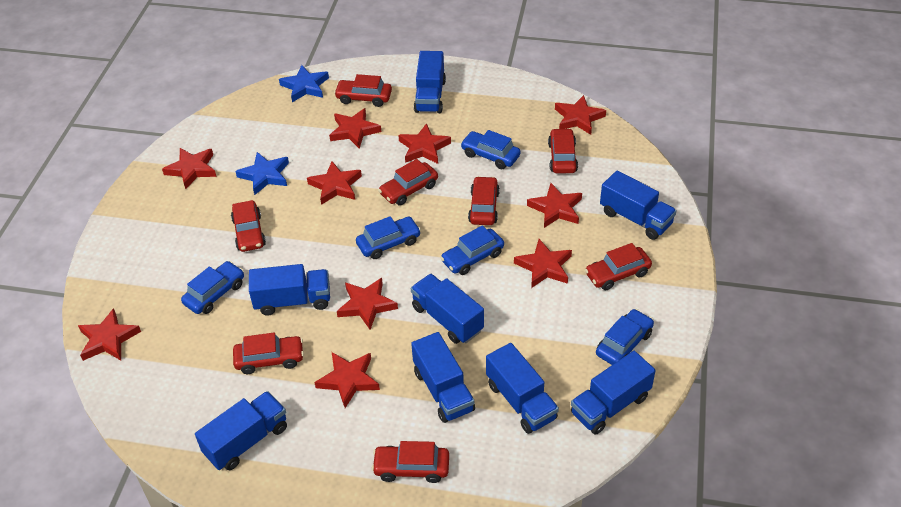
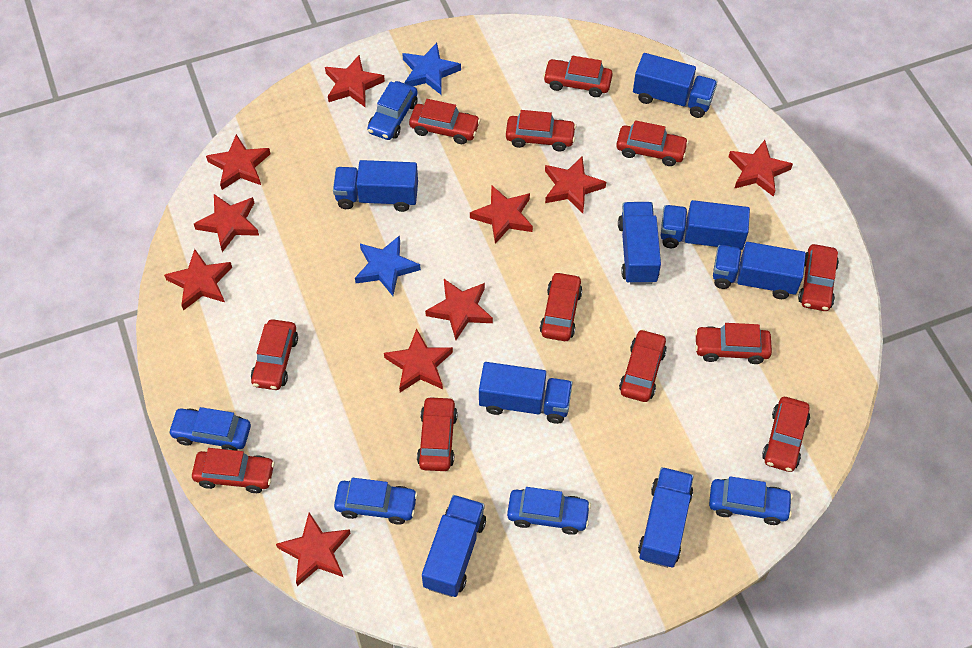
red car: 8 -> 12

